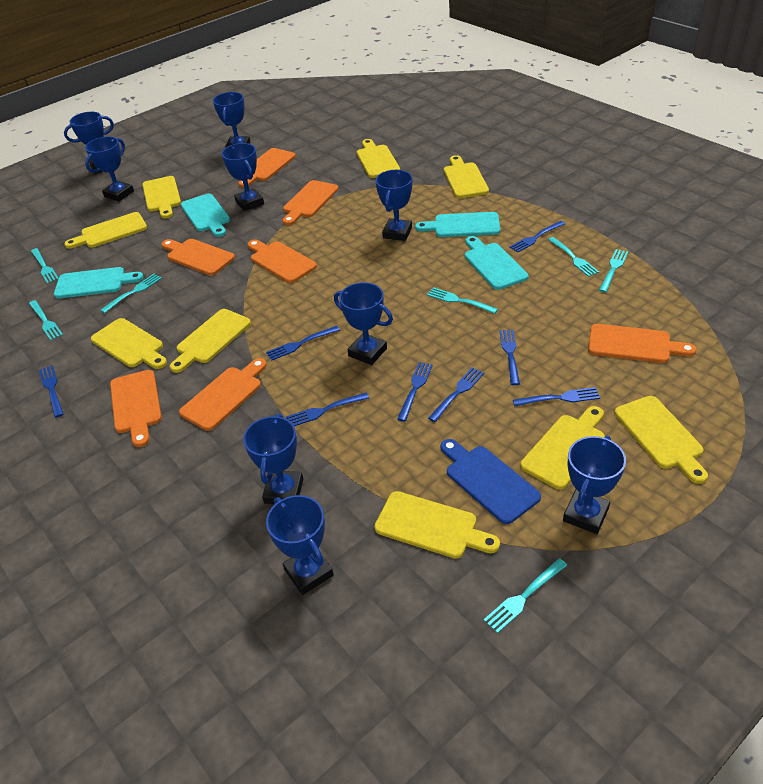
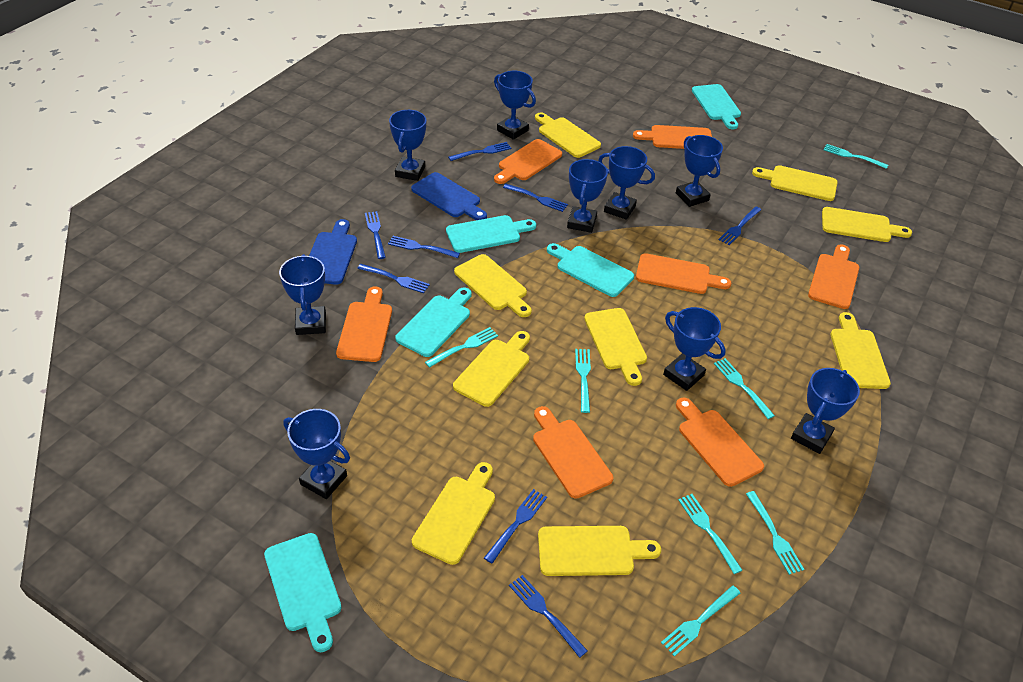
blue cutting board: 1 -> 2
turquoise cutting board: 4 -> 5

